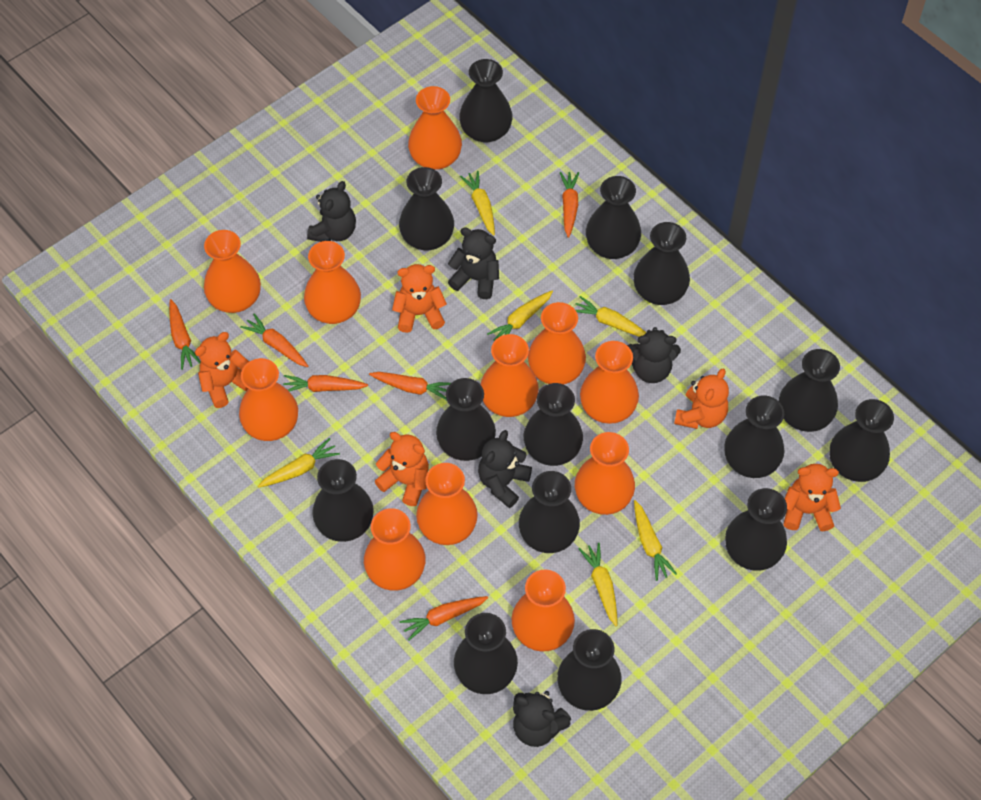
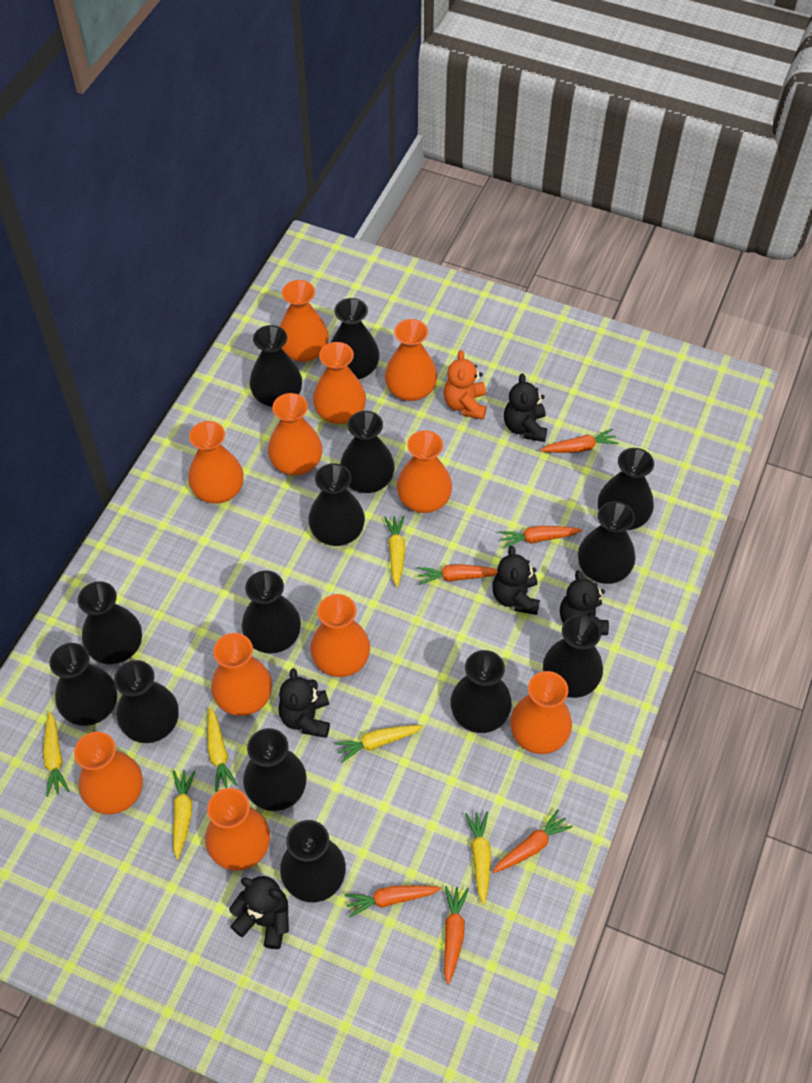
orange teddy bear: 5 -> 1

